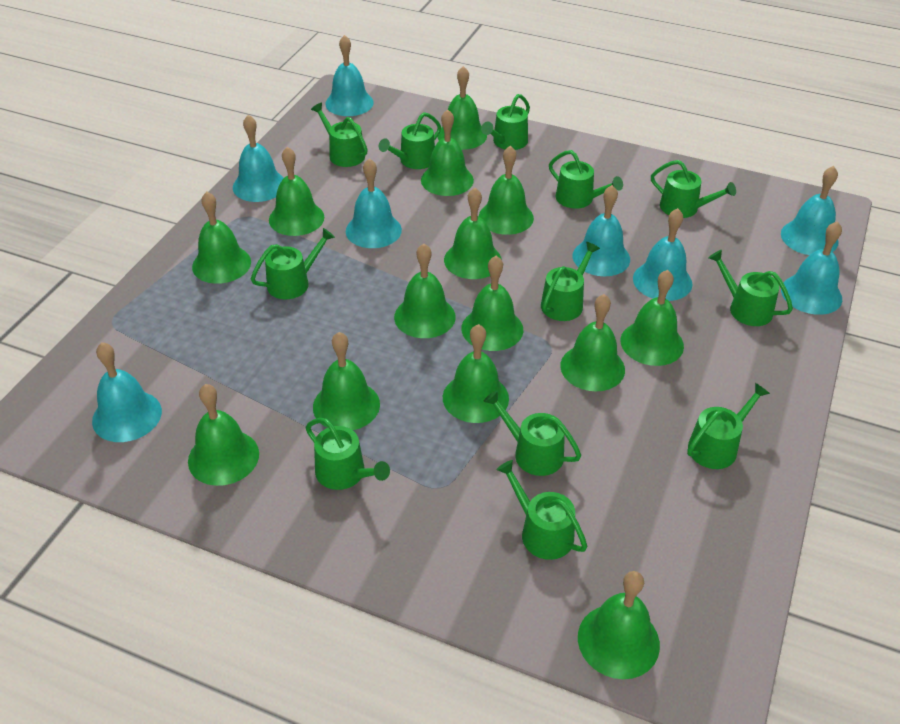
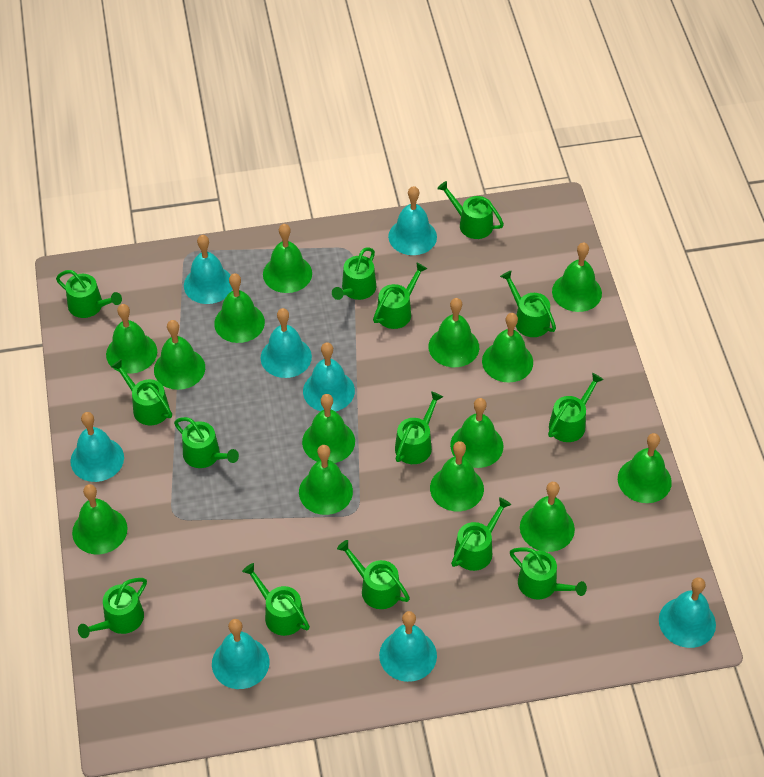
green watering can: 12 -> 14

